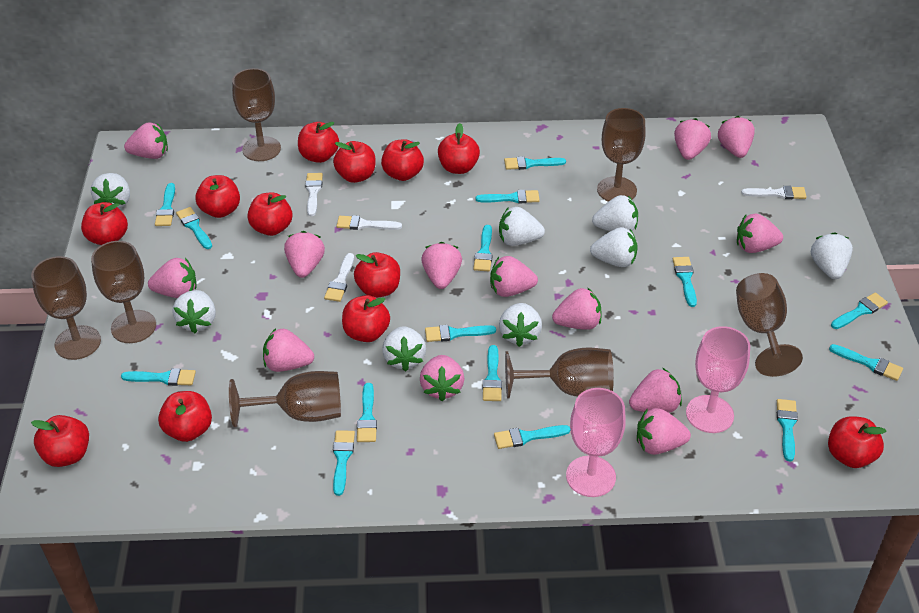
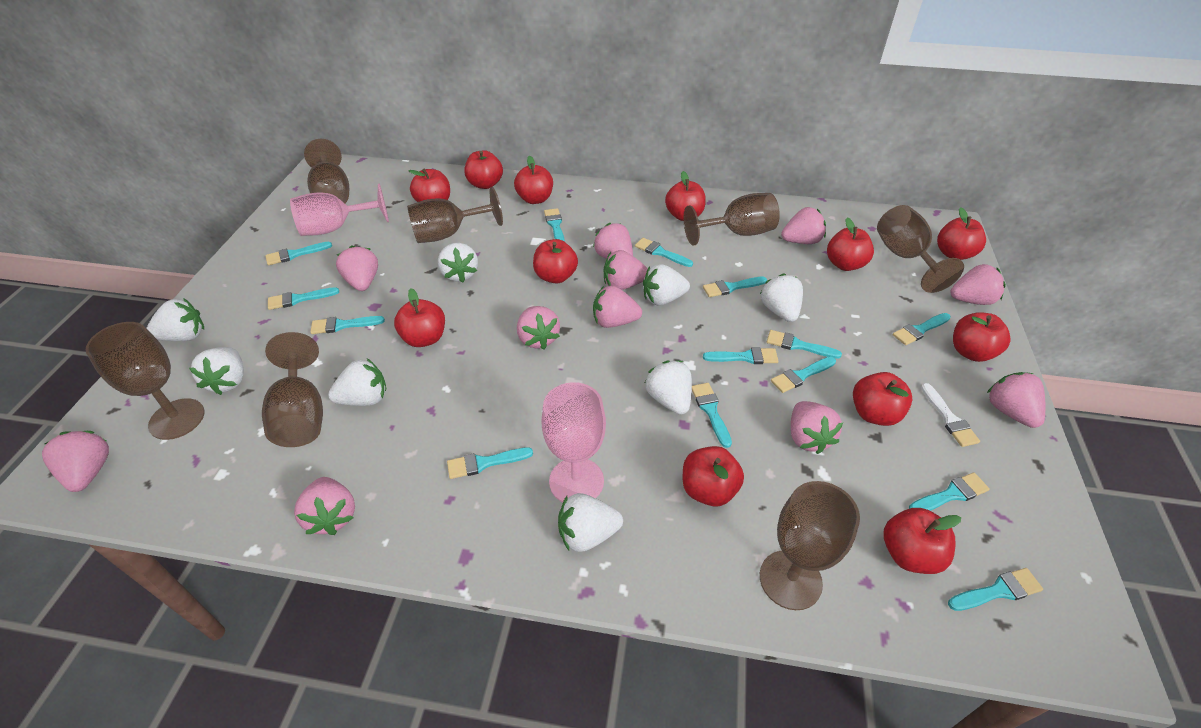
pink strawberry: 13 -> 11
turquoise brush: 15 -> 14
white brush: 4 -> 1

